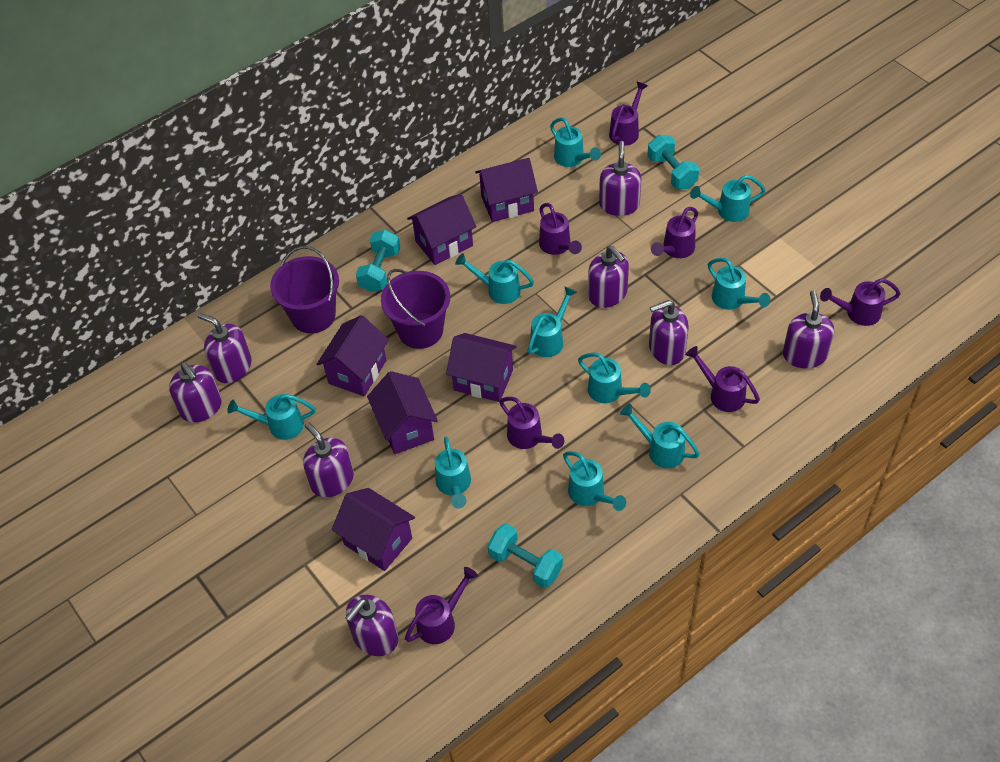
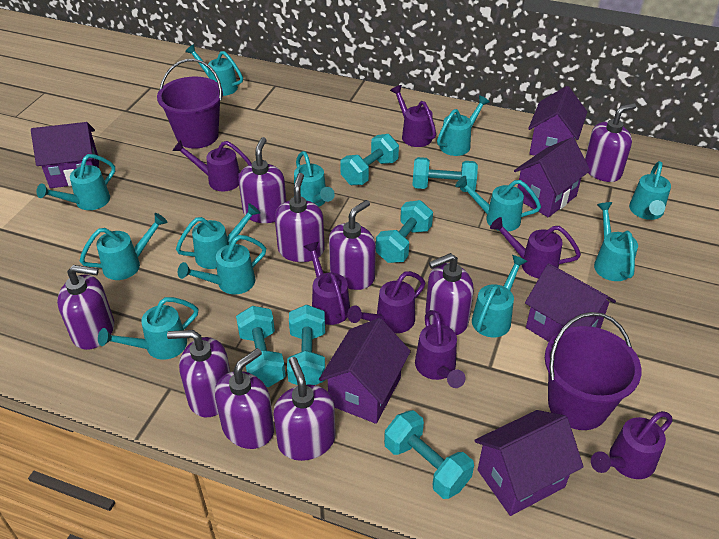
purple soap dispenser: 8 -> 9
turquoise dumbbell: 3 -> 6
turquoise watering can: 10 -> 12

